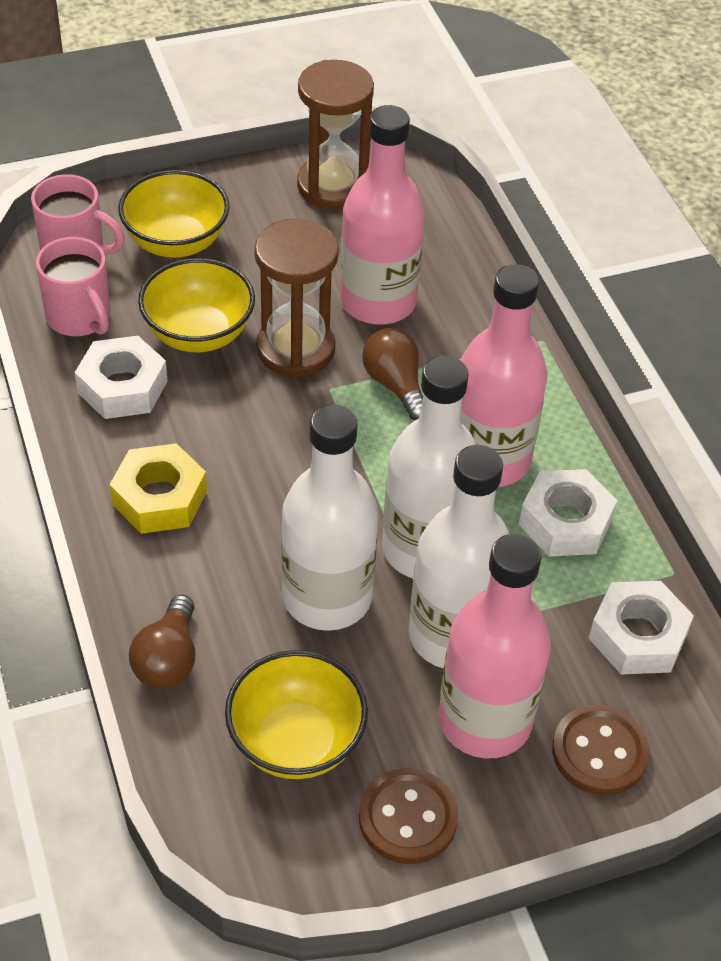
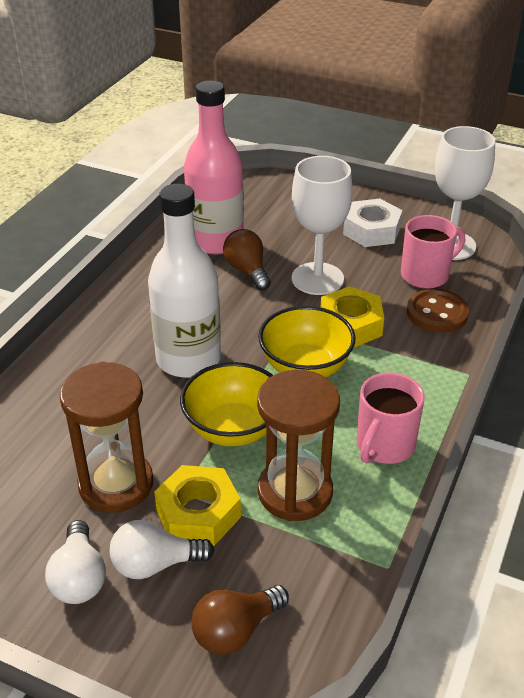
brown button: 2 -> 1
pink bottle: 3 -> 1
white bottle: 3 -> 1
white goblet: 0 -> 2
white light bulb: 0 -> 2
white nut: 3 -> 1
yellow bowl: 3 -> 2
yellow nut: 1 -> 2

